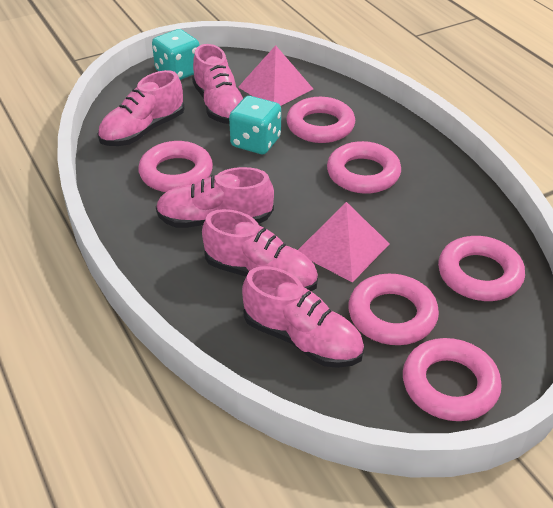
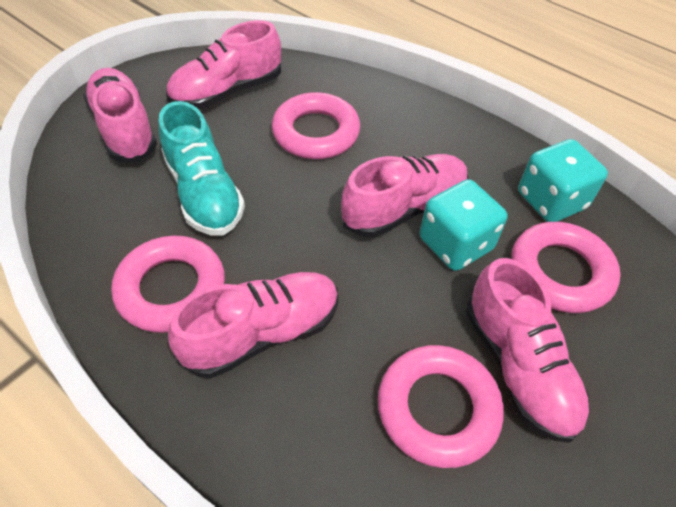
pink pyramid: 2 -> 0
pink ring: 6 -> 4
turquoise shoe: 0 -> 1

